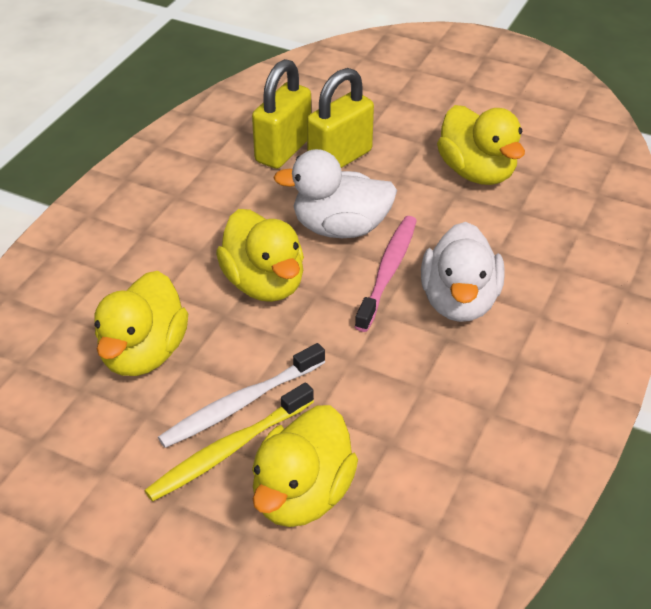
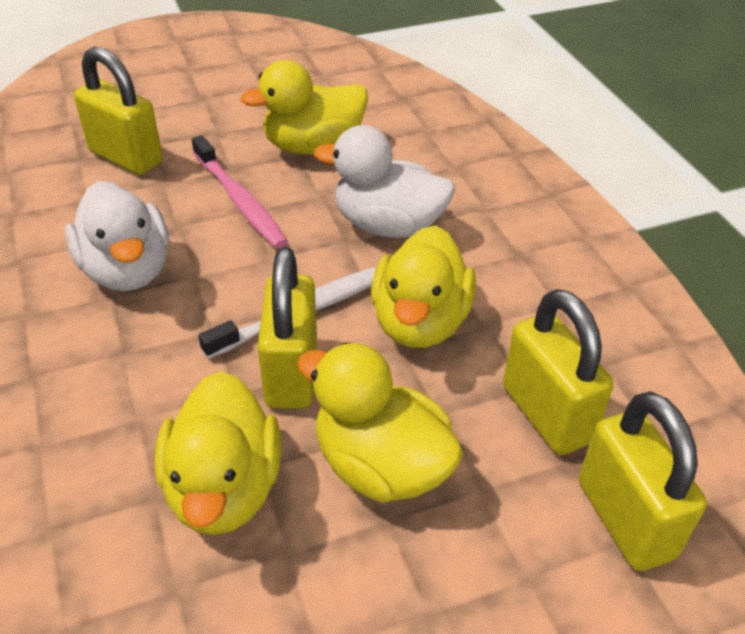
yellow padlock: 2 -> 4
yellow toothbrush: 1 -> 0

